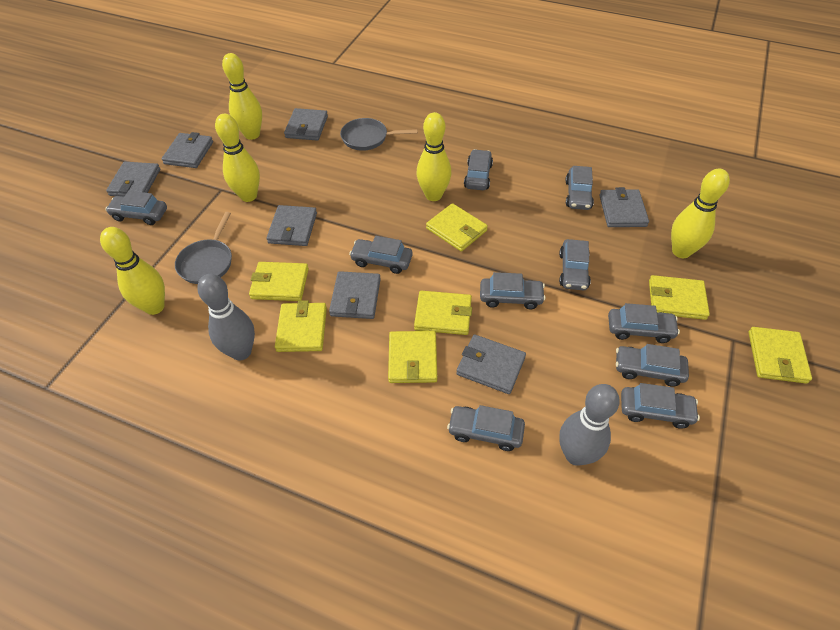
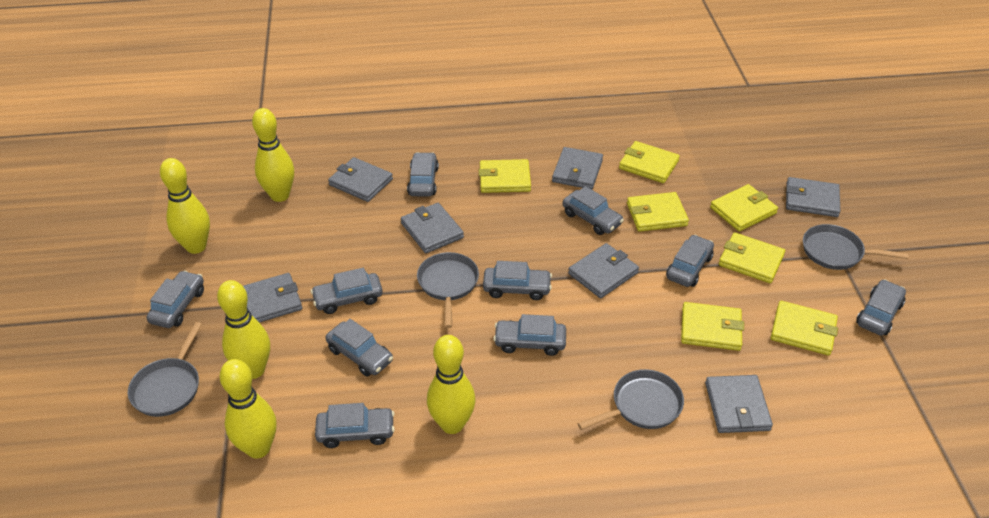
grey bowling pin: 2 -> 0
grey pan: 2 -> 4

